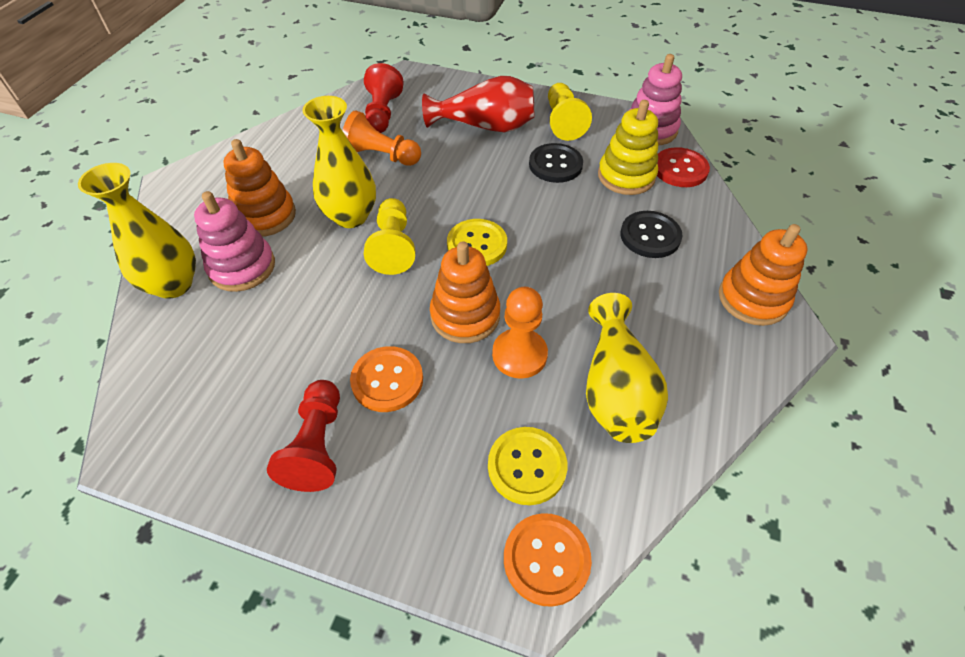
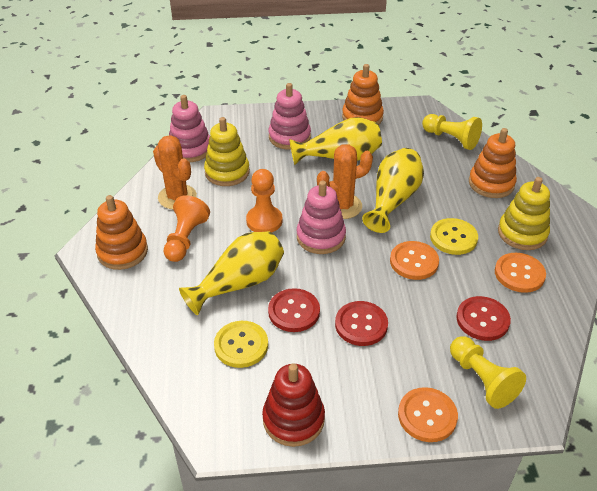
black button: 2 -> 0
orange button: 2 -> 3
orange cactus: 0 -> 2
pink stacking toy: 2 -> 3
red button: 1 -> 3
red pawn: 2 -> 0
red stacking toy: 0 -> 1
red vase: 1 -> 0
yellow stacking toy: 1 -> 2

